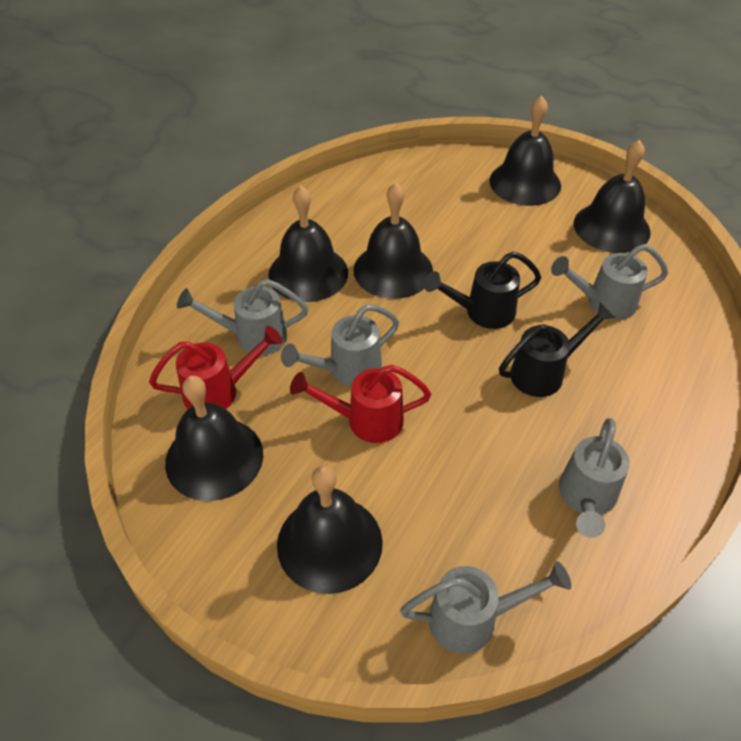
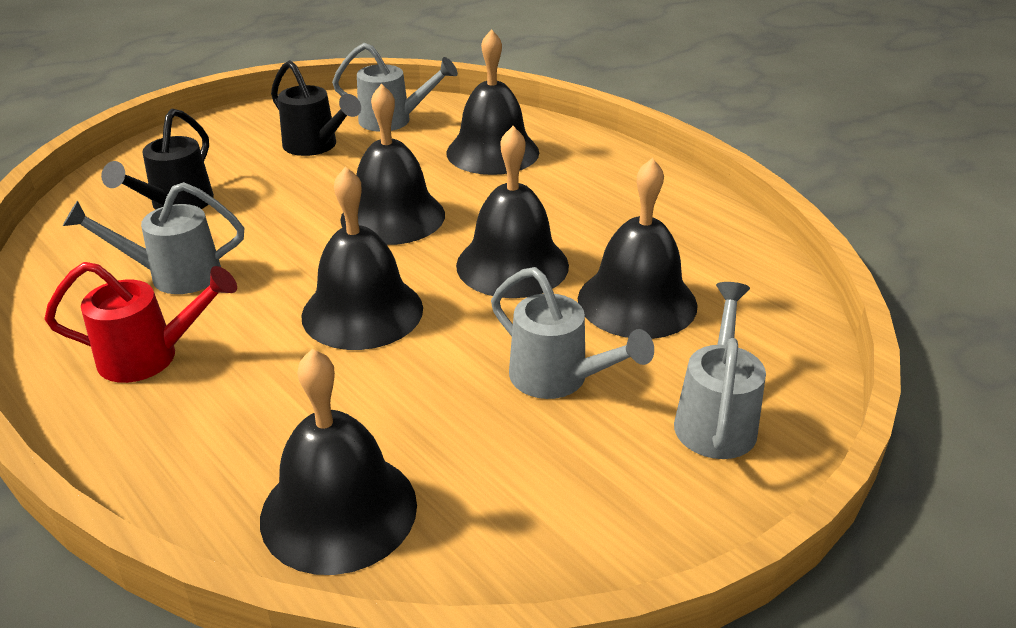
grey watering can: 5 -> 4
red watering can: 2 -> 1

